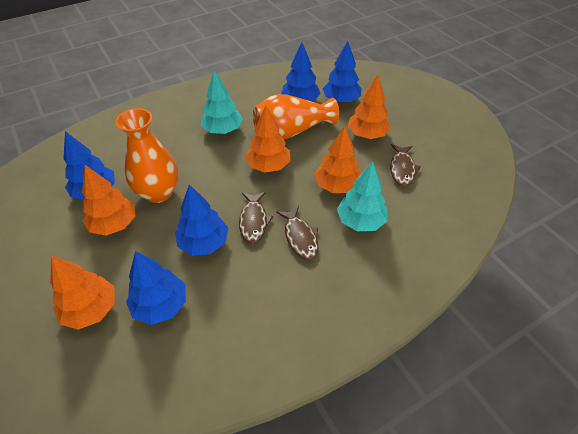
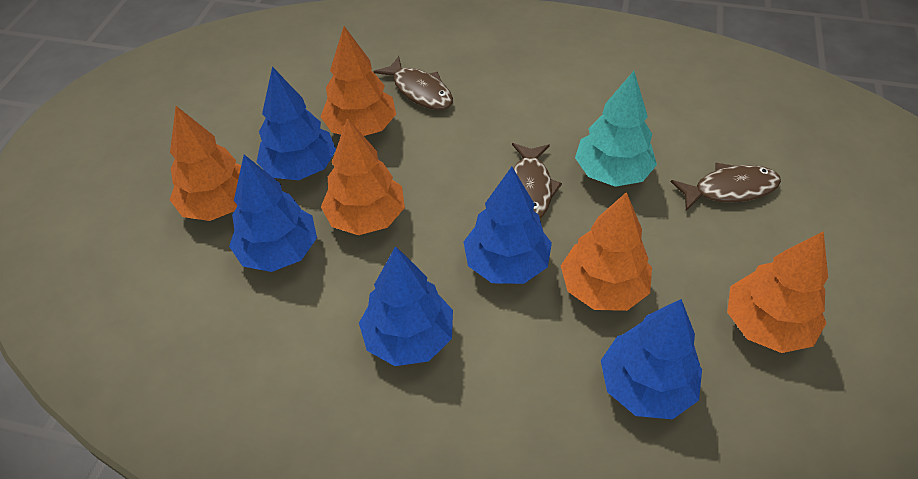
orange vase: 2 -> 0
turquoise tree: 2 -> 1

